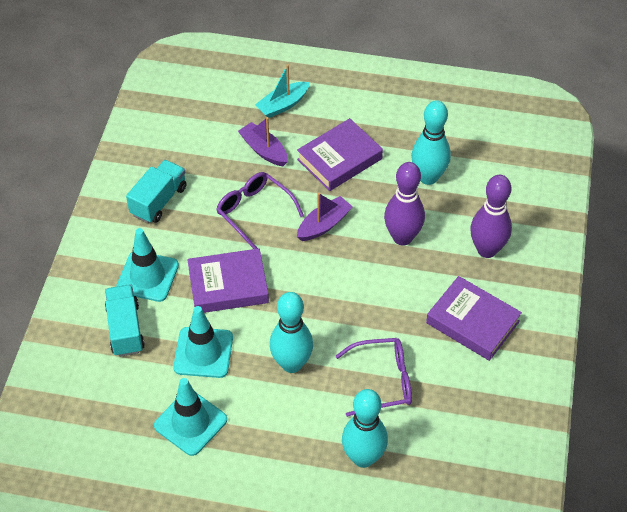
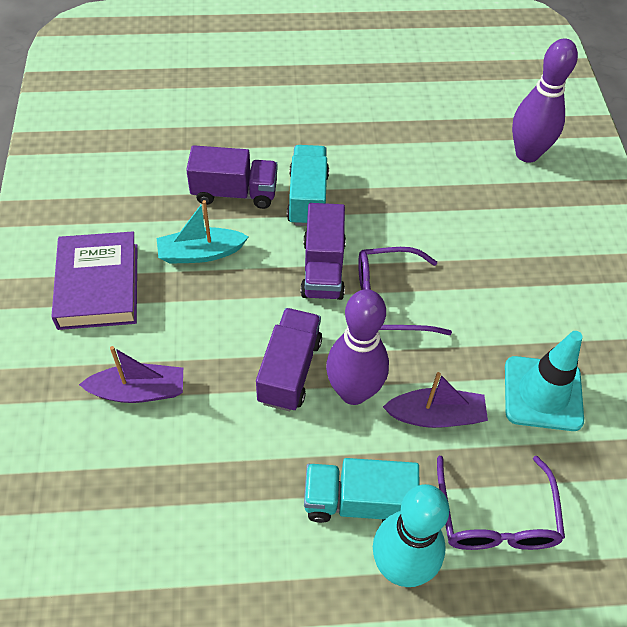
purple book: 3 -> 1
purple truck: 0 -> 3
turquoise bowling pin: 3 -> 1
turquoise traffic cone: 3 -> 1

